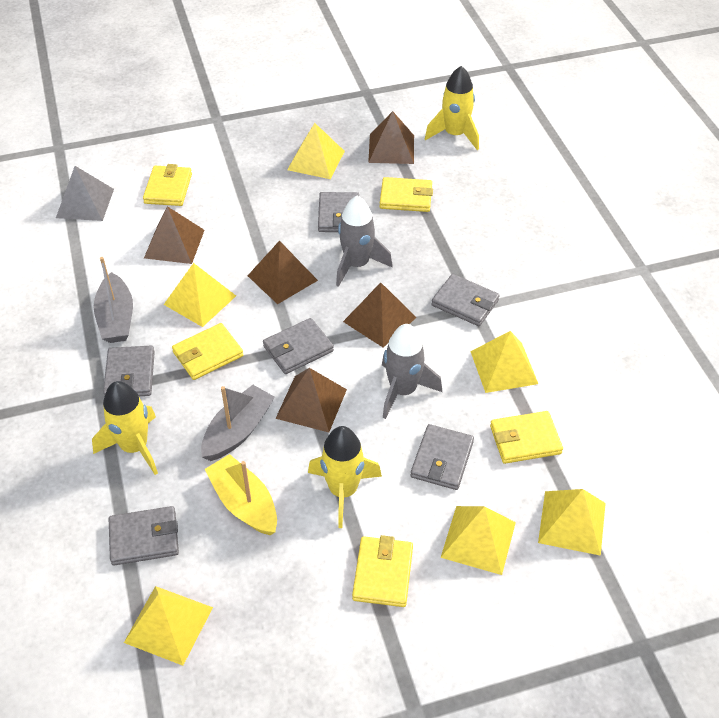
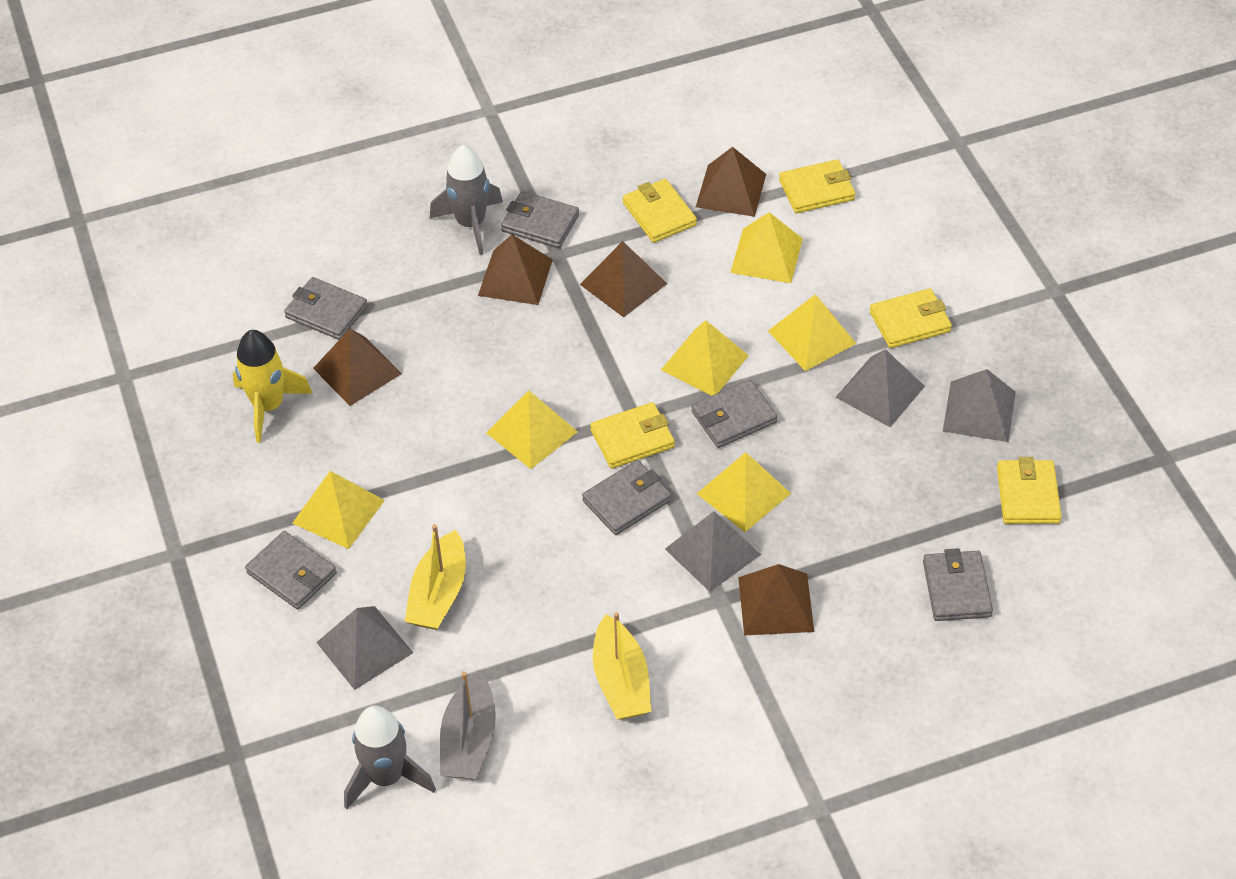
grey boat: 2 -> 1
grey pyramid: 1 -> 4
yellow boat: 1 -> 2
yellow rocket: 3 -> 1

